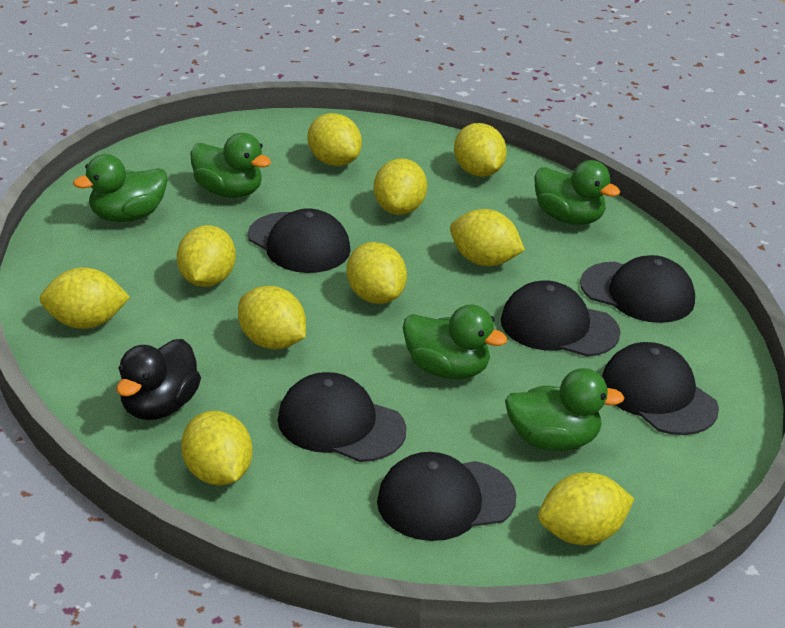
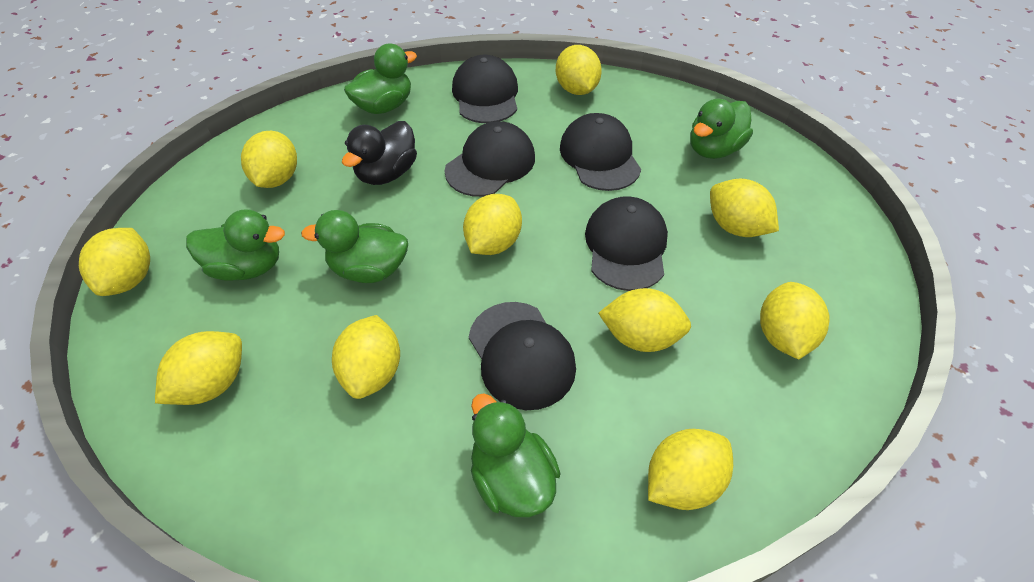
black cap: 6 -> 5

